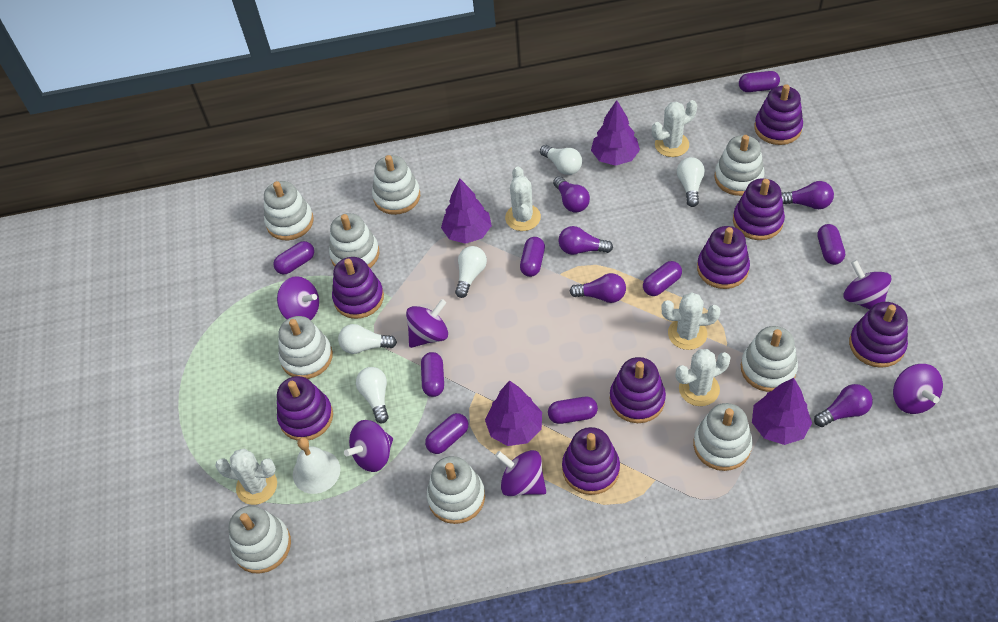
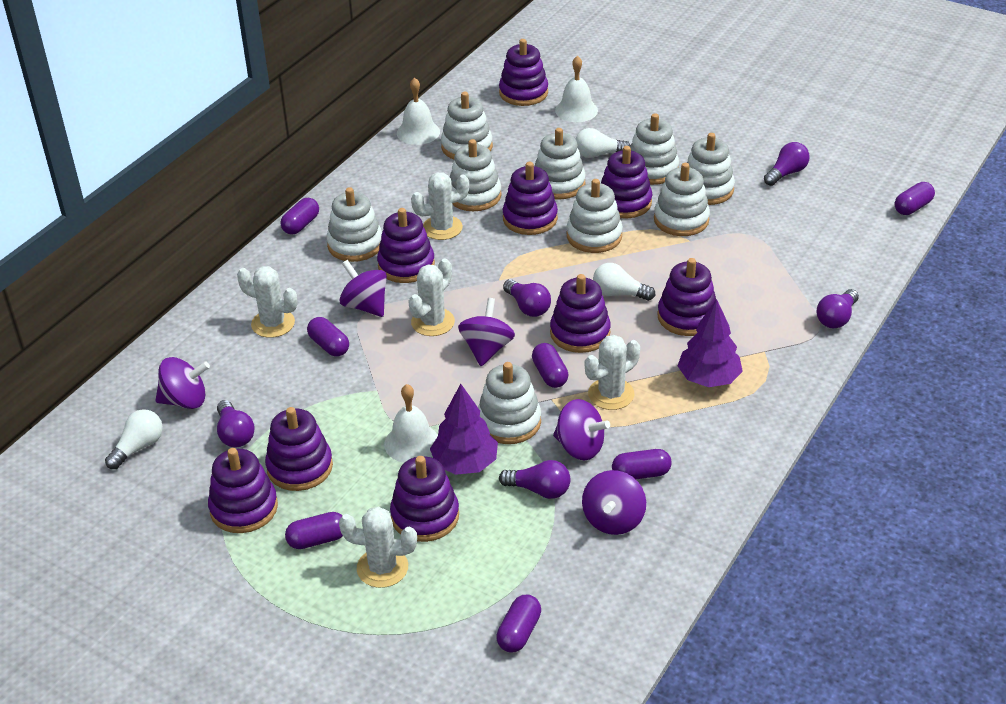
purple capsule: 8 -> 7
purple spinning top: 6 -> 5
purple stacking toy: 8 -> 9
purple tree: 4 -> 2
white bell: 1 -> 3
white light bulb: 5 -> 3

